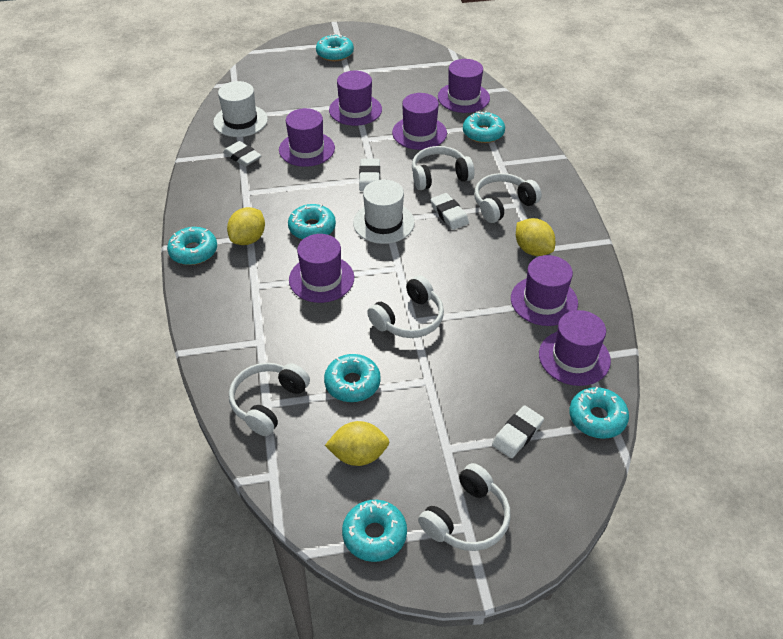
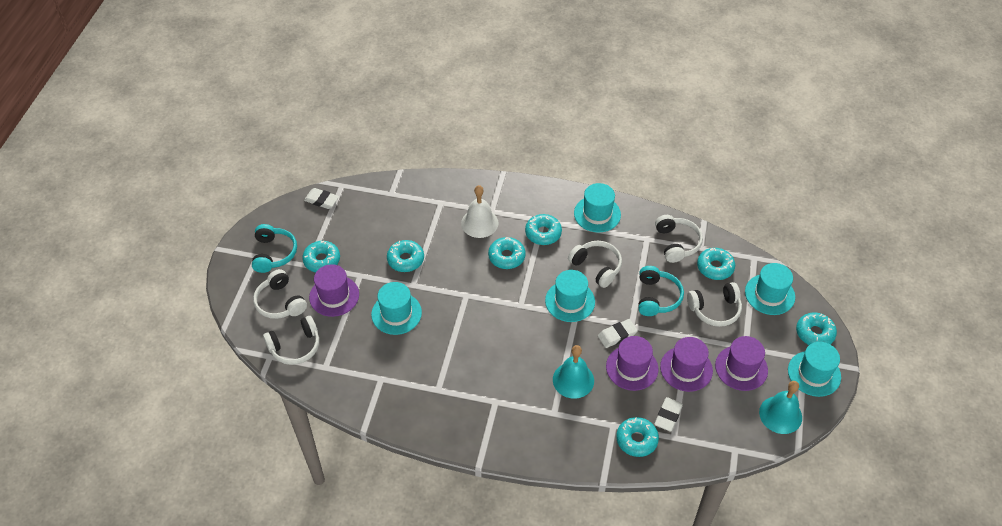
purple hat: 7 -> 4
turquoise bell: 0 -> 2
turquoise hat: 0 -> 5
turquoise headphones: 0 -> 2
white bell: 0 -> 1
white eraser: 4 -> 3
white hat: 2 -> 0
yellow lemon: 3 -> 0

